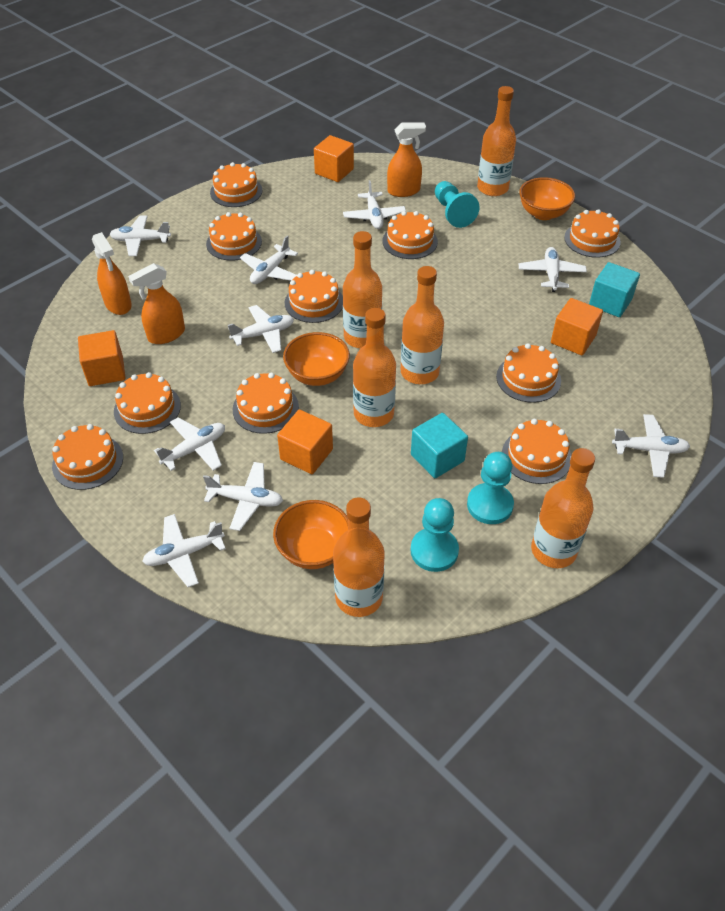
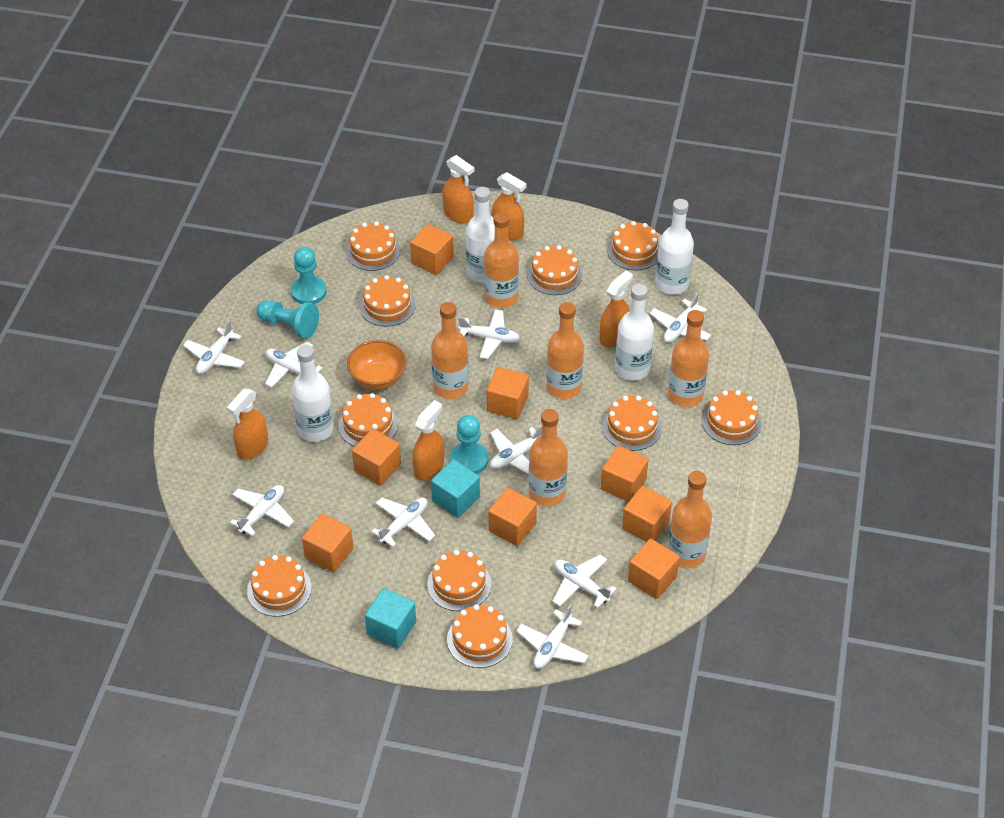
orange bowl: 3 -> 1
orange cube: 4 -> 8
orange spray bottle: 3 -> 5
white bottle: 0 -> 4

